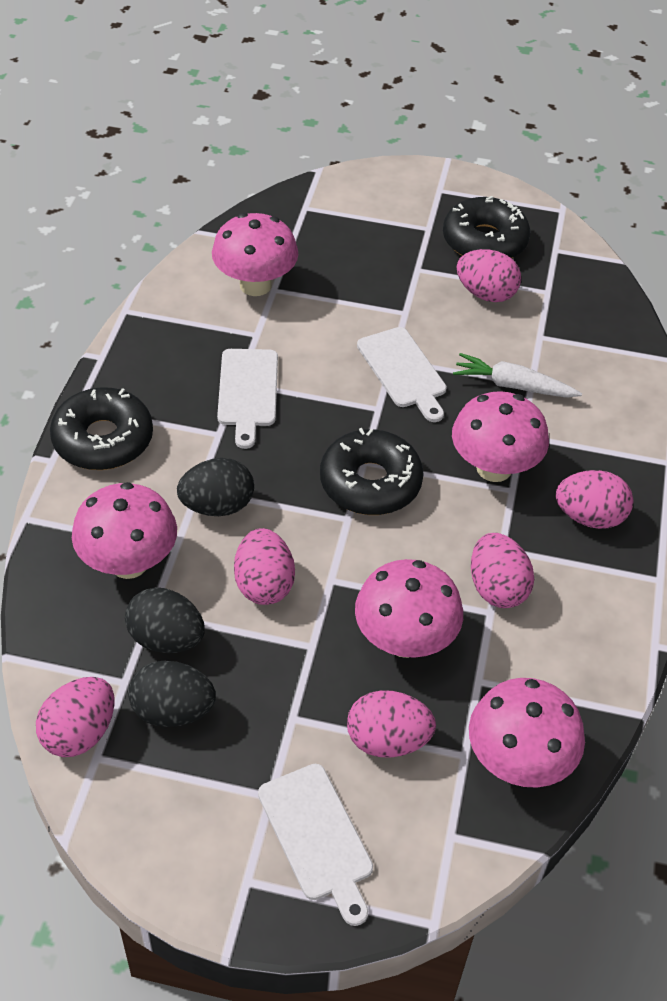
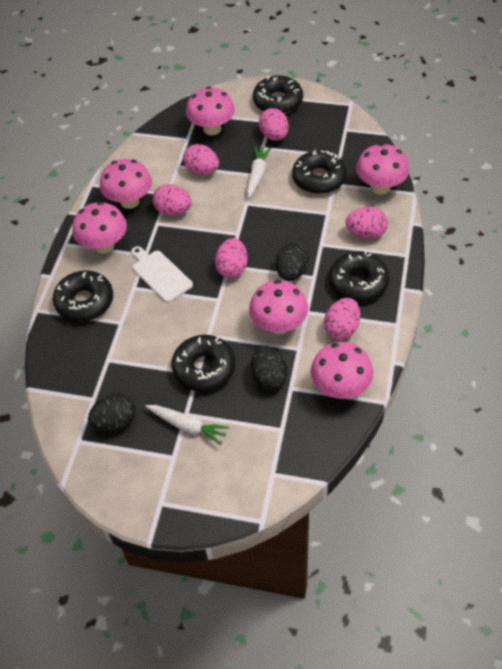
black donut: 3 -> 5
pink mushroom: 5 -> 6
white carrot: 1 -> 2
white cutting board: 3 -> 1

